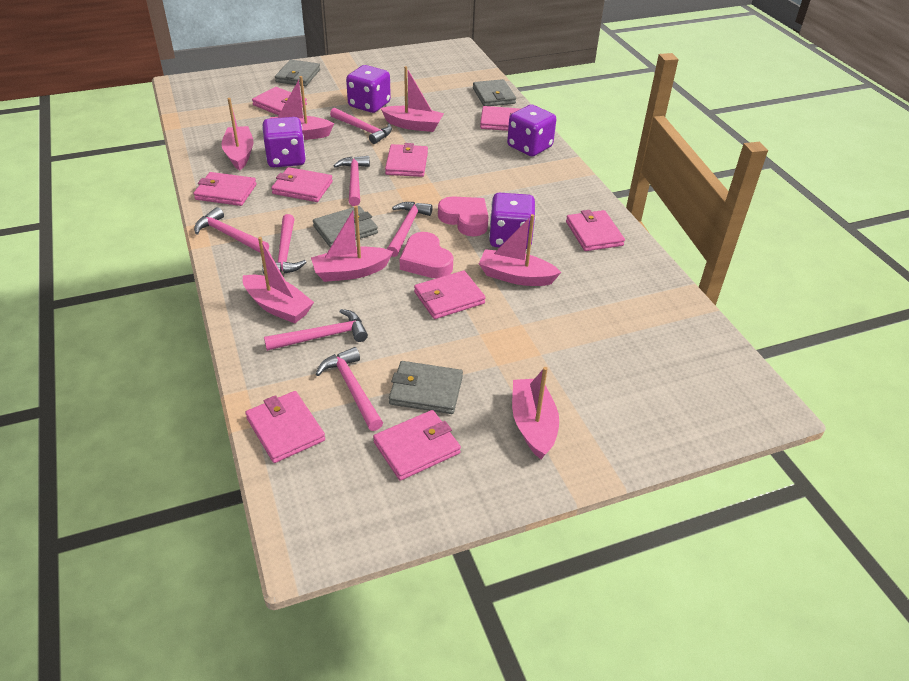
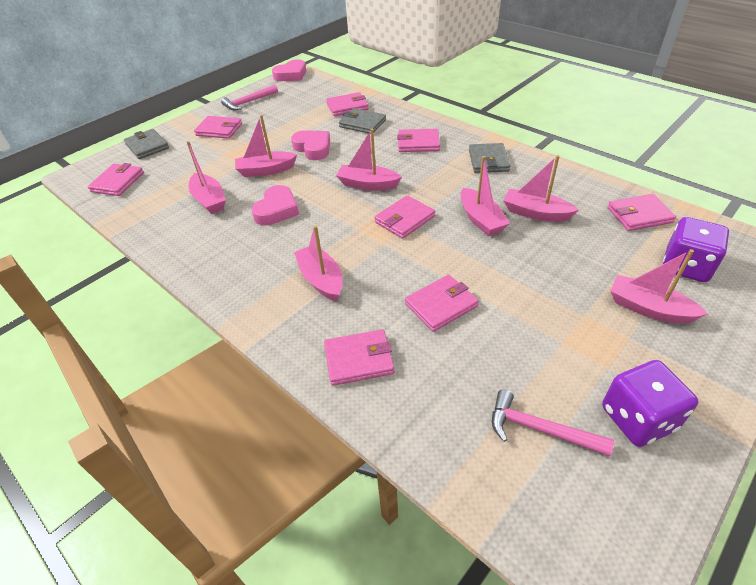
grey wallet: 4 -> 3
pink hammer: 7 -> 2
pink heart: 2 -> 3
pink wallet: 9 -> 8
purple dice: 4 -> 2

